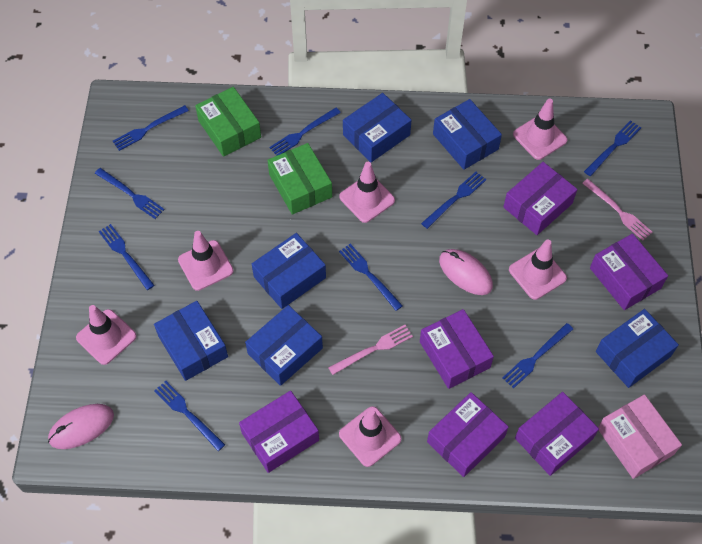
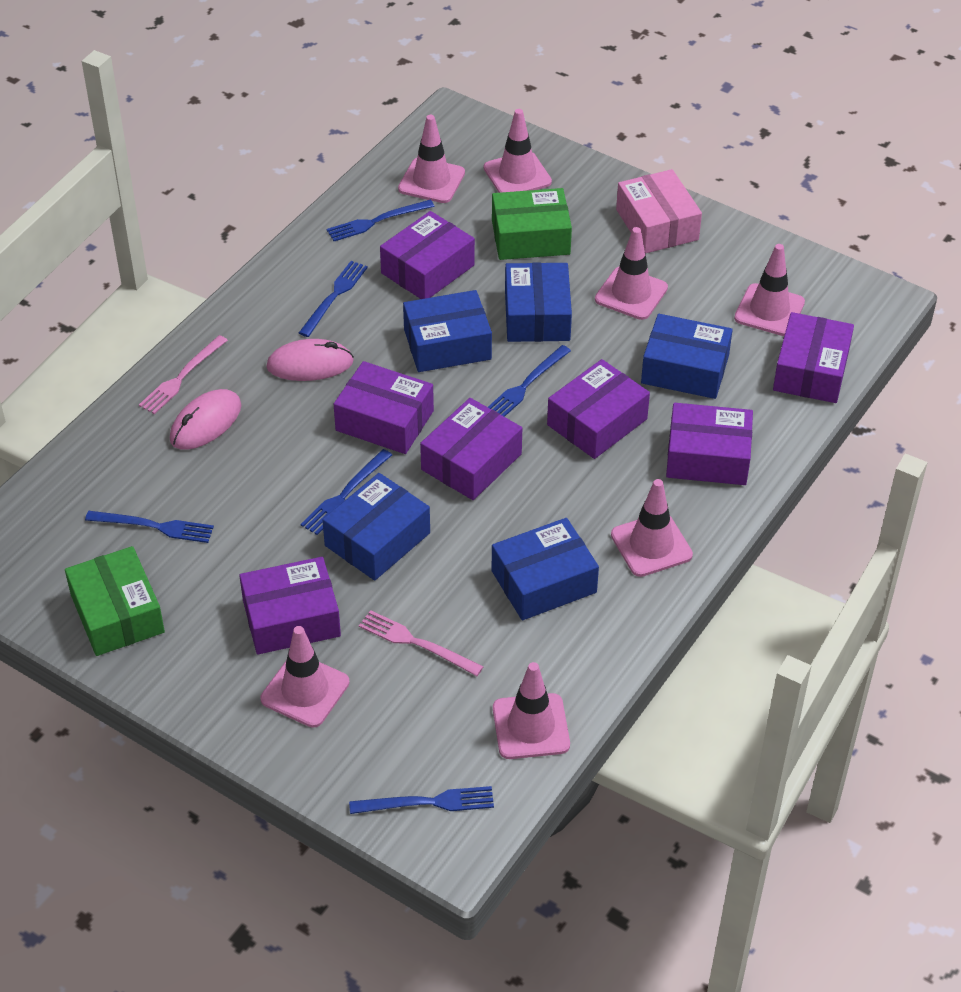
blue box: 6 -> 5
blue fork: 9 -> 6
pink traffic cone: 6 -> 7
purple box: 6 -> 7

